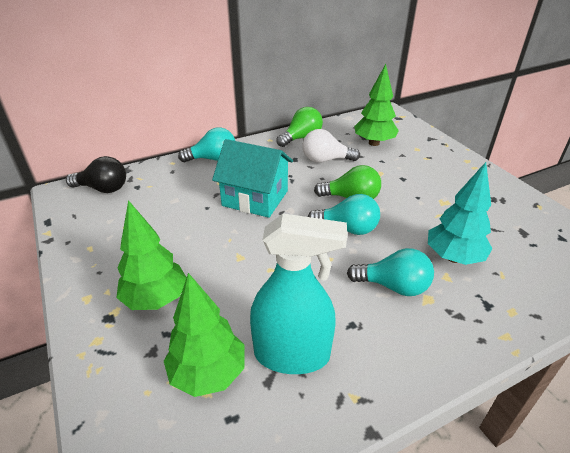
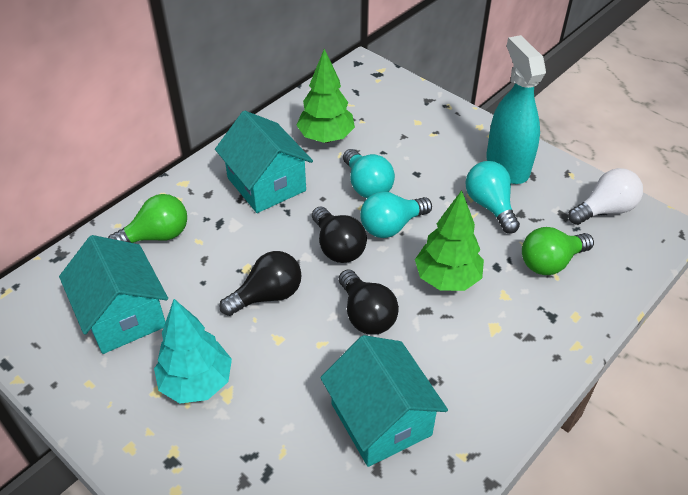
black light bulb: 1 -> 3
green tree: 3 -> 2
turquoise house: 1 -> 3

